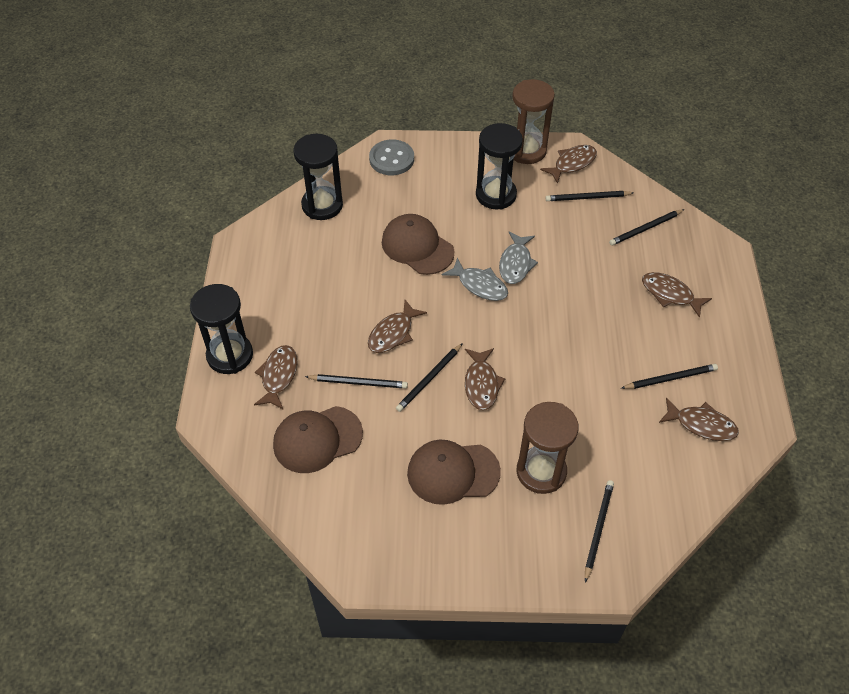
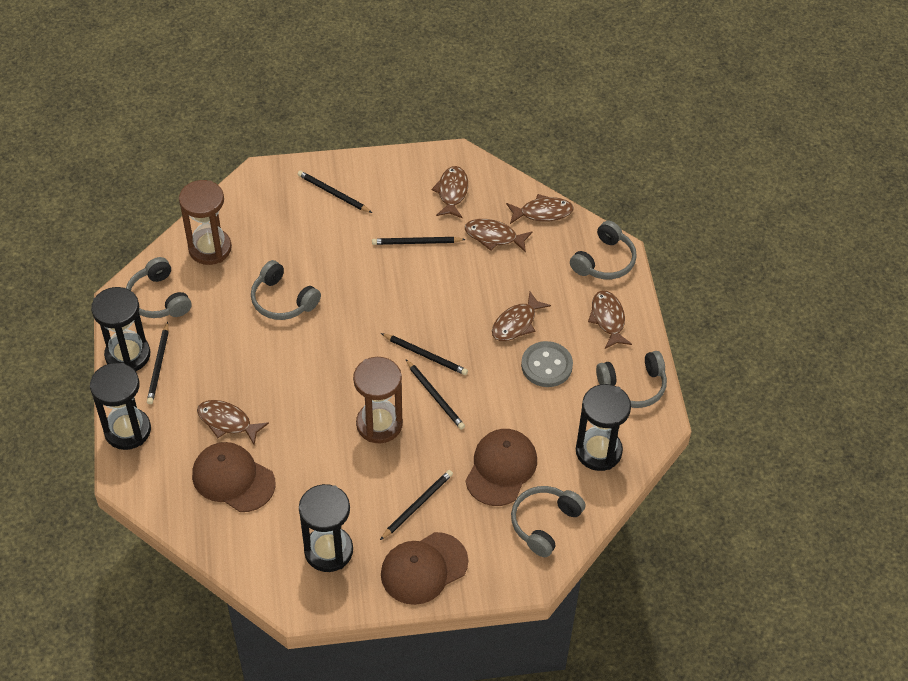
black hourglass: 3 -> 4
grey fish: 2 -> 0
grey headphones: 0 -> 5

